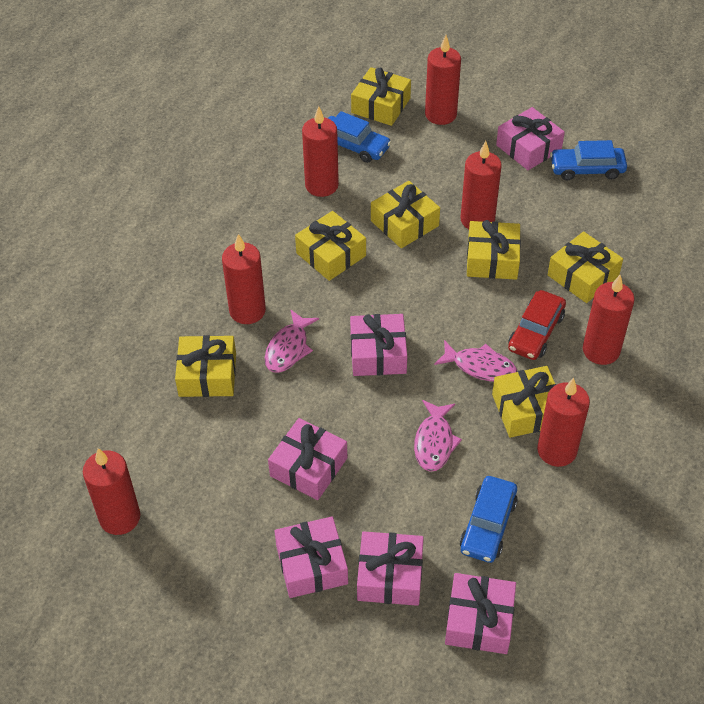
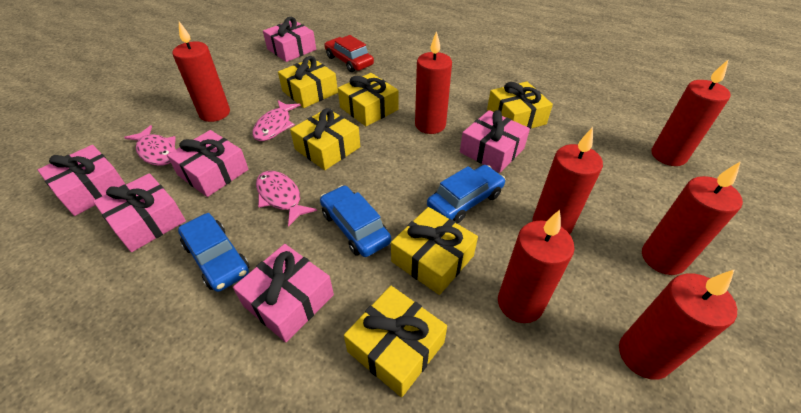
yellow gift: 7 -> 6

